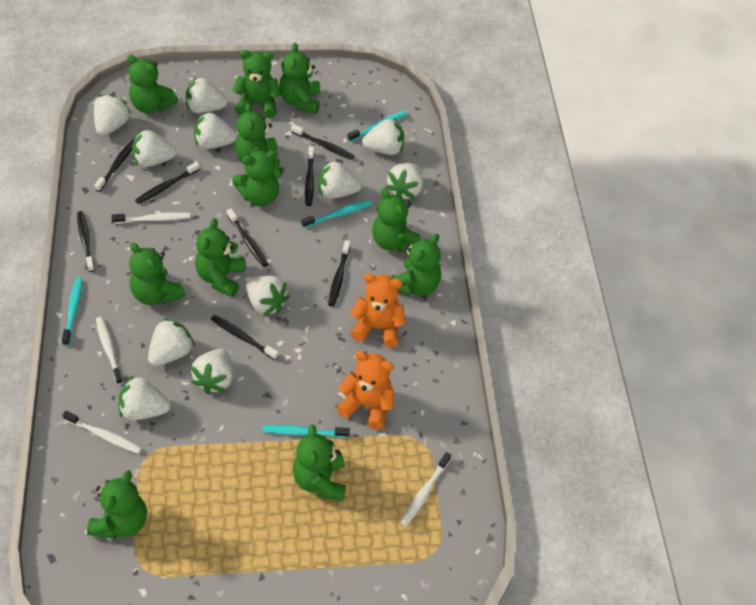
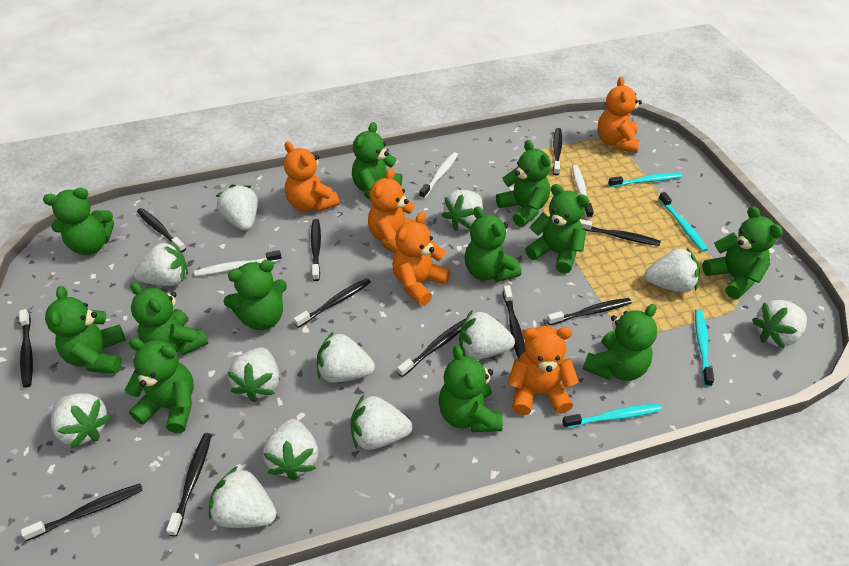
black toothbrush: 8 -> 11
green teddy bear: 11 -> 12
orange teddy bear: 2 -> 5
white strawberry: 11 -> 12
white toothbrush: 4 -> 3

